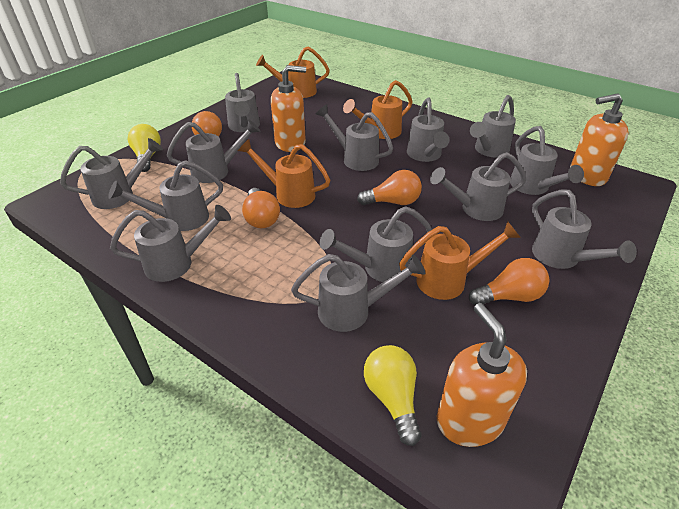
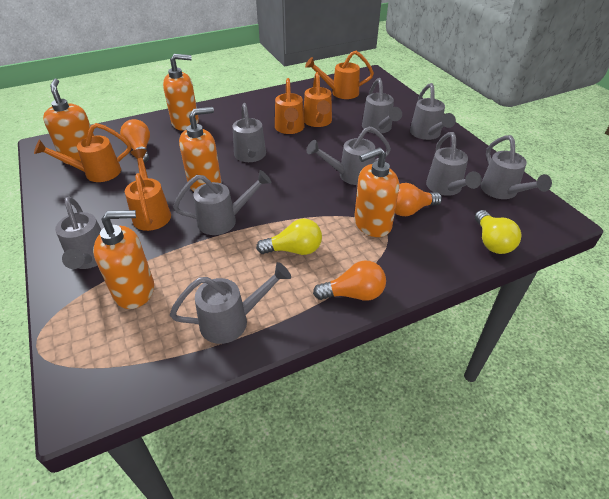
grey watering can: 13 -> 9
orange light bulb: 4 -> 3
orange soap dispenser: 3 -> 5
orange watering can: 4 -> 5

